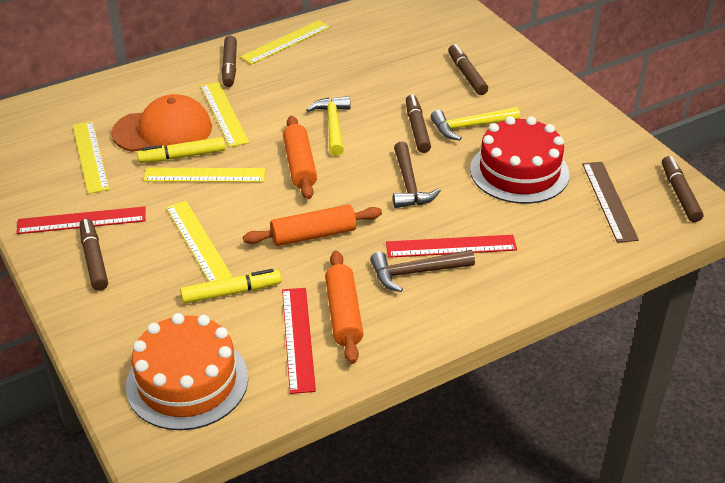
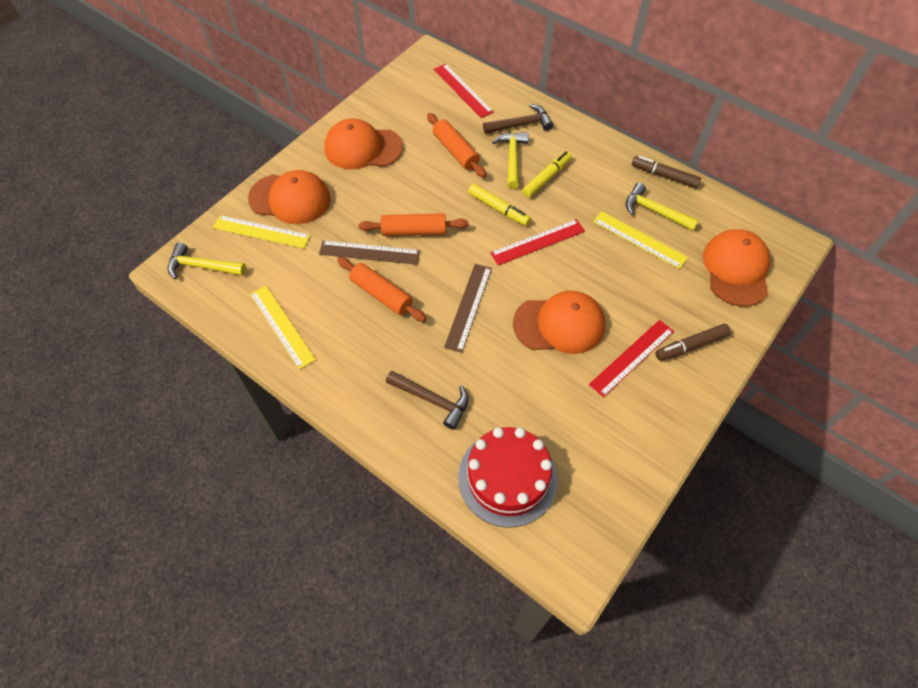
brown marker: 5 -> 2
brown ruler: 1 -> 2
orange cake: 1 -> 0
orange cap: 1 -> 4
yellow hammer: 2 -> 3
yellow ruler: 5 -> 3

